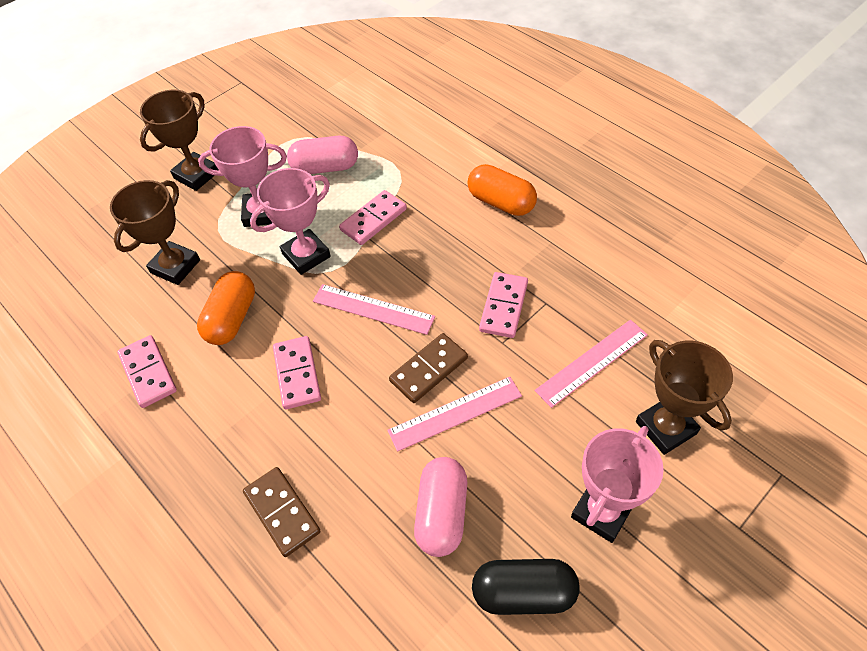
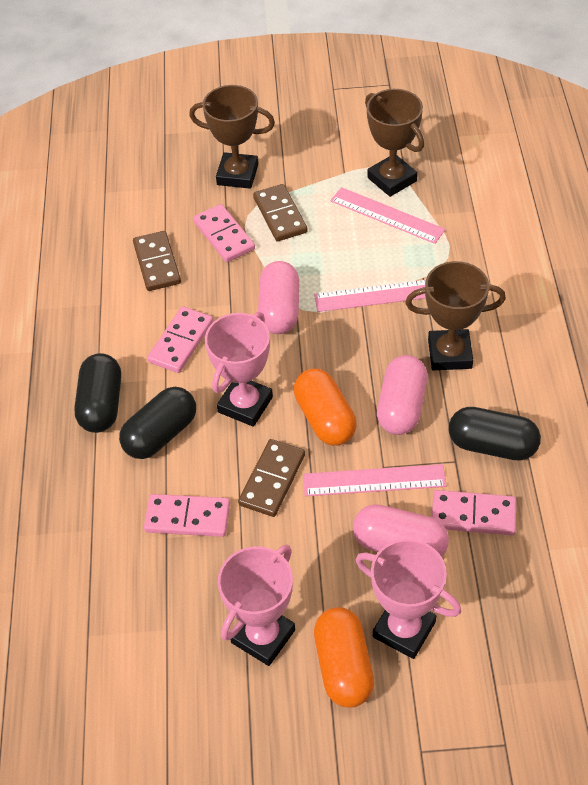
black capsule: 1 -> 3
brown domino: 2 -> 3
pink capsule: 2 -> 3

